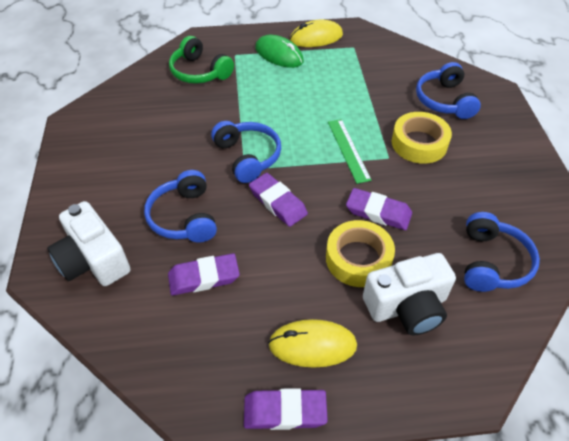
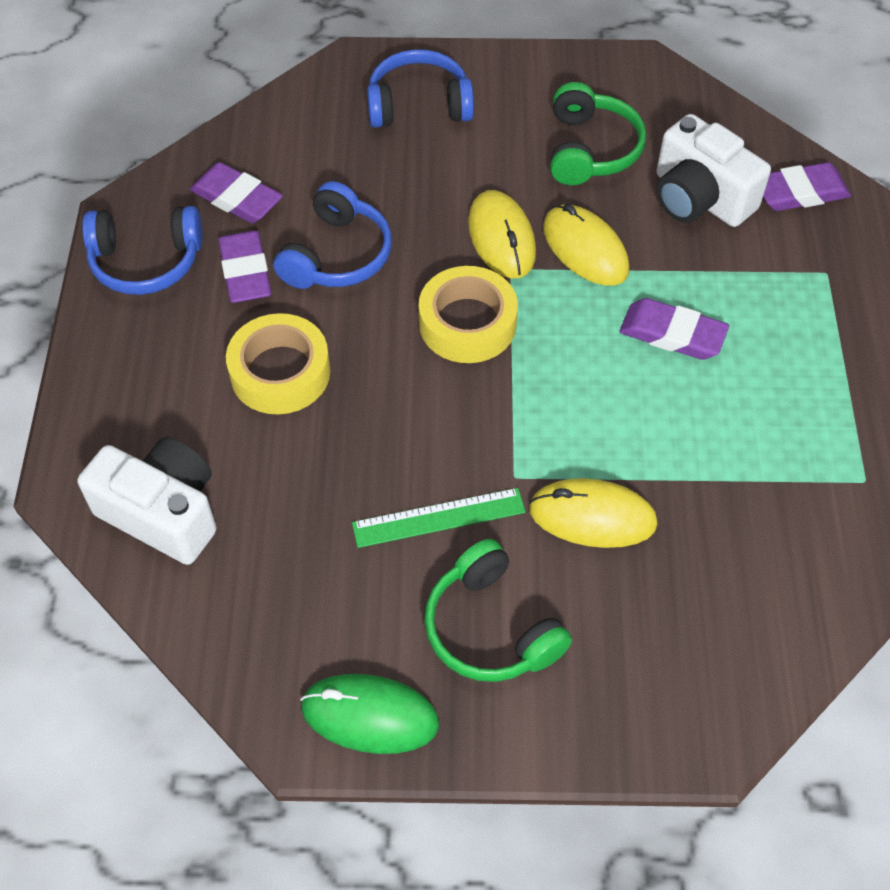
blue headphones: 4 -> 3
green headphones: 1 -> 2
yellow mouse: 2 -> 3

